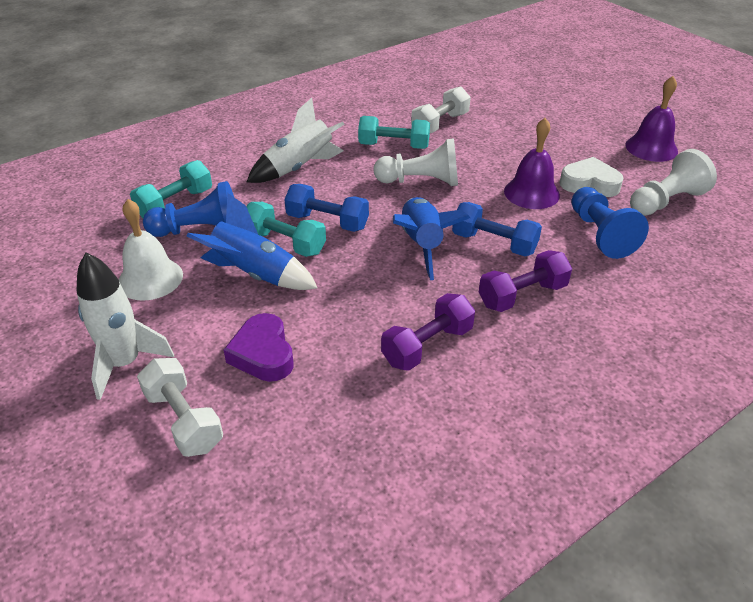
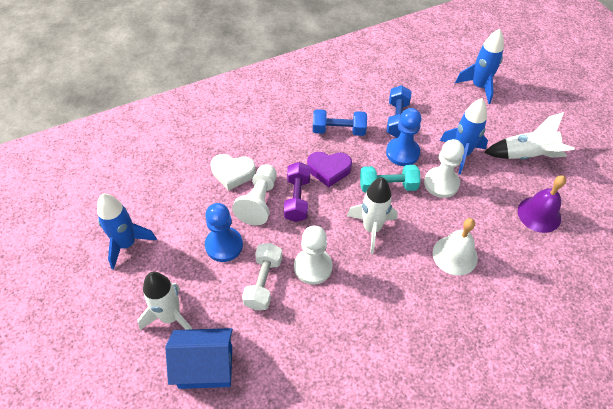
blue house: 0 -> 1
blue rocket: 2 -> 3
purple bell: 2 -> 1
purple dumbbell: 2 -> 1
turquoise dumbbell: 3 -> 1
white dumbbell: 2 -> 1
white pawn: 2 -> 3
white rocket: 2 -> 3

